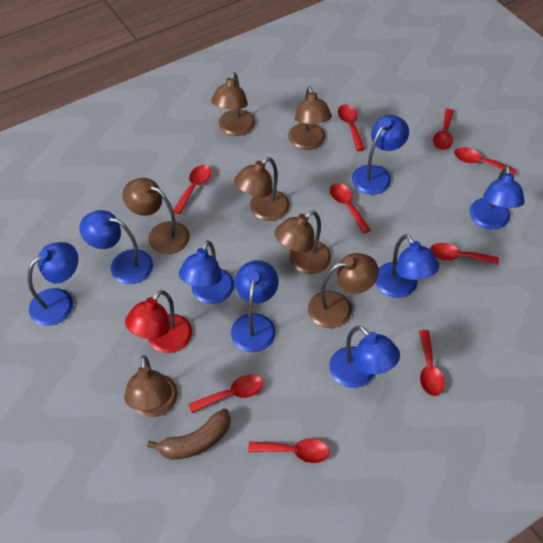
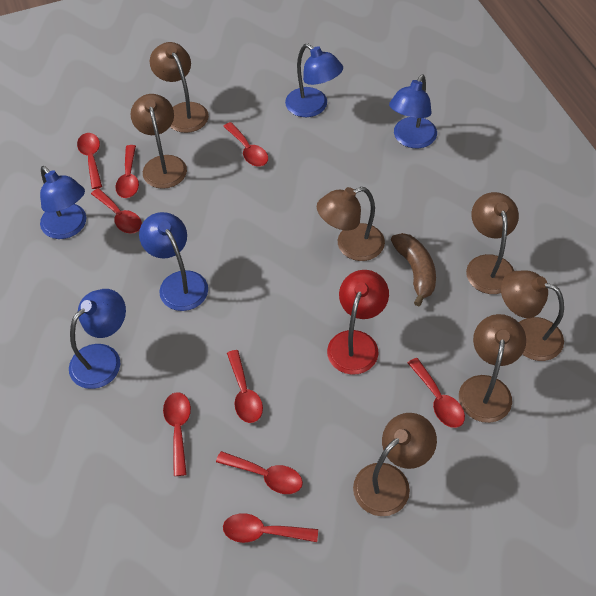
blue lamp: 8 -> 5

